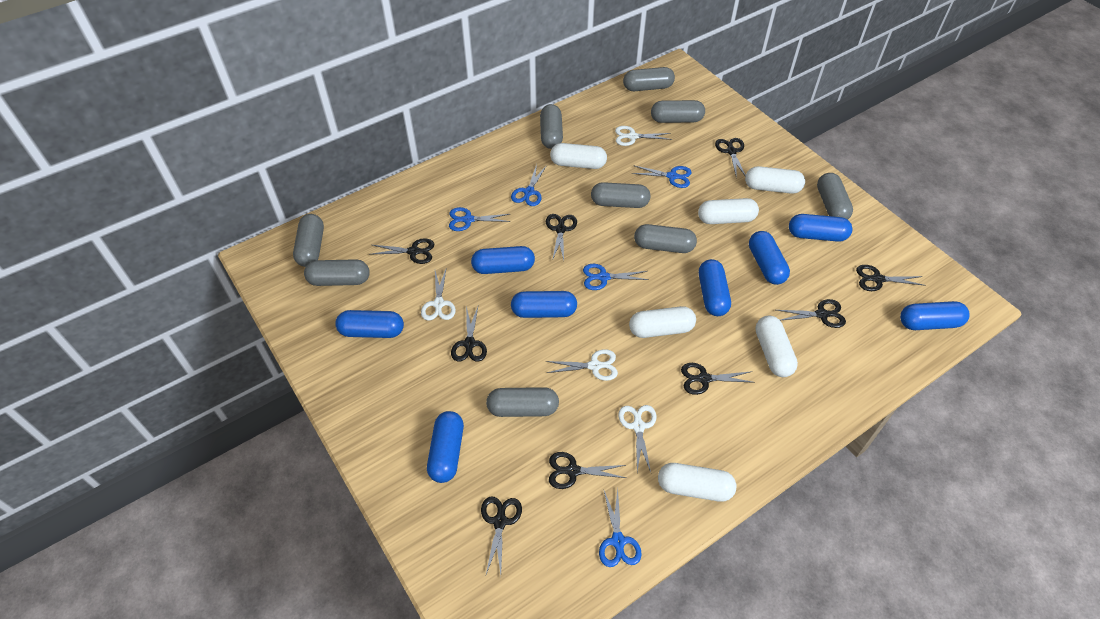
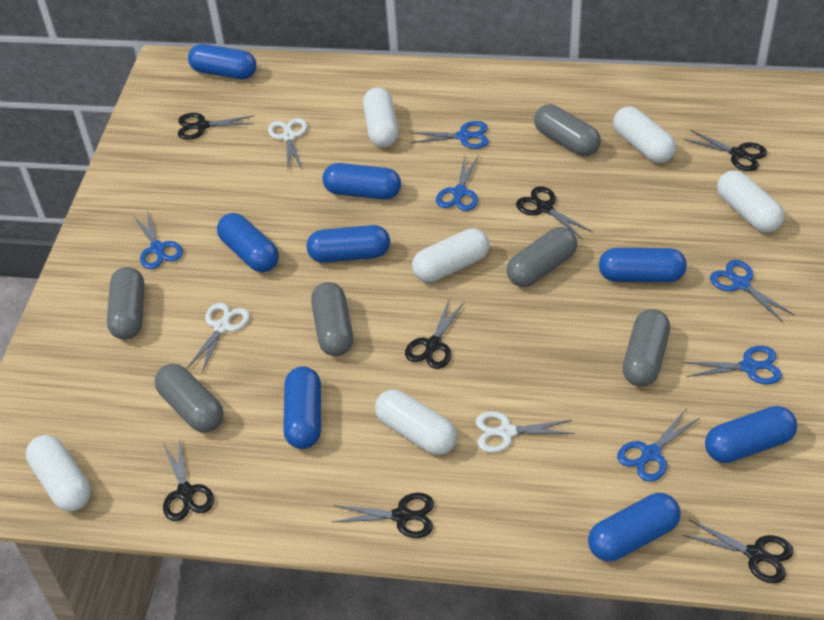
black scissors: 9 -> 7
blue scissors: 5 -> 6
grey capsule: 9 -> 6
white scissors: 4 -> 3

